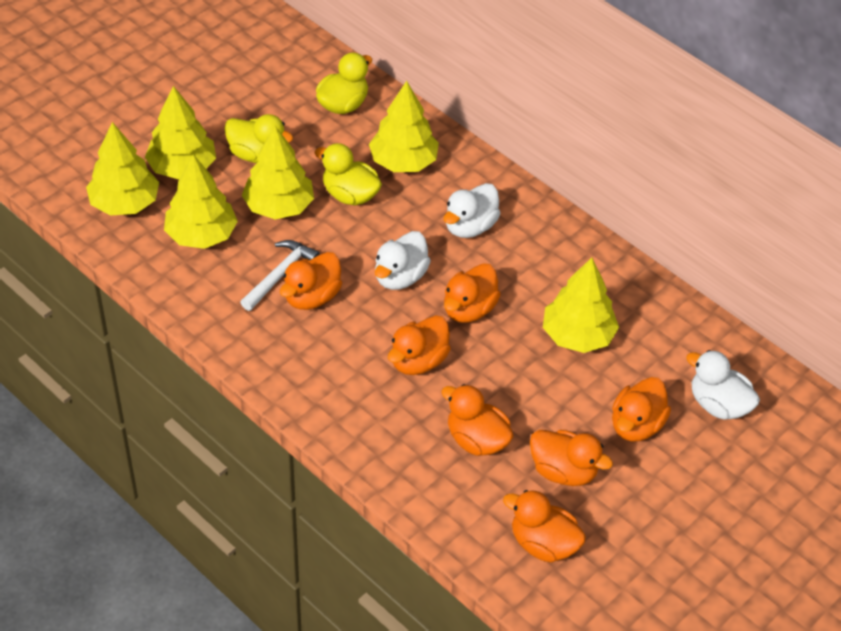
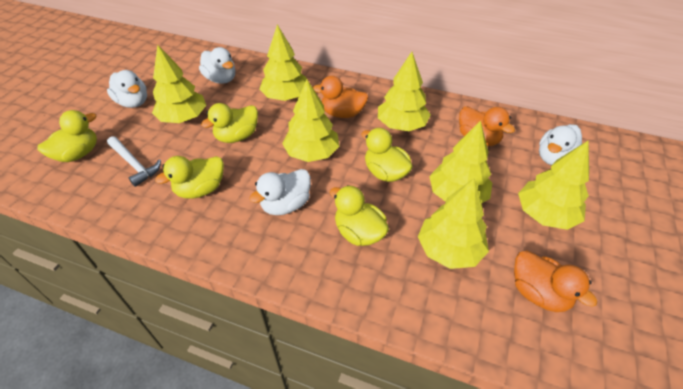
orange duck: 7 -> 3
white duck: 3 -> 4
yellow duck: 3 -> 5
yellow tree: 6 -> 7

